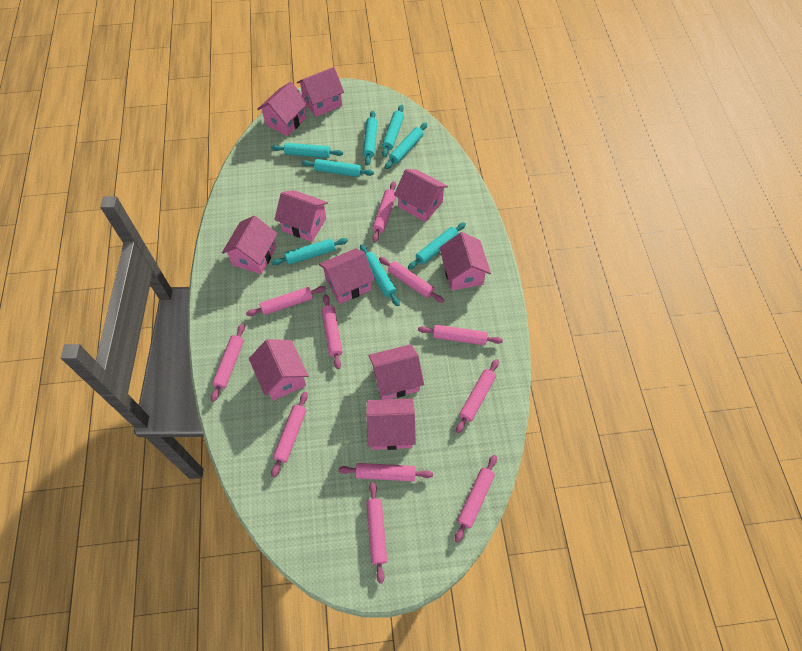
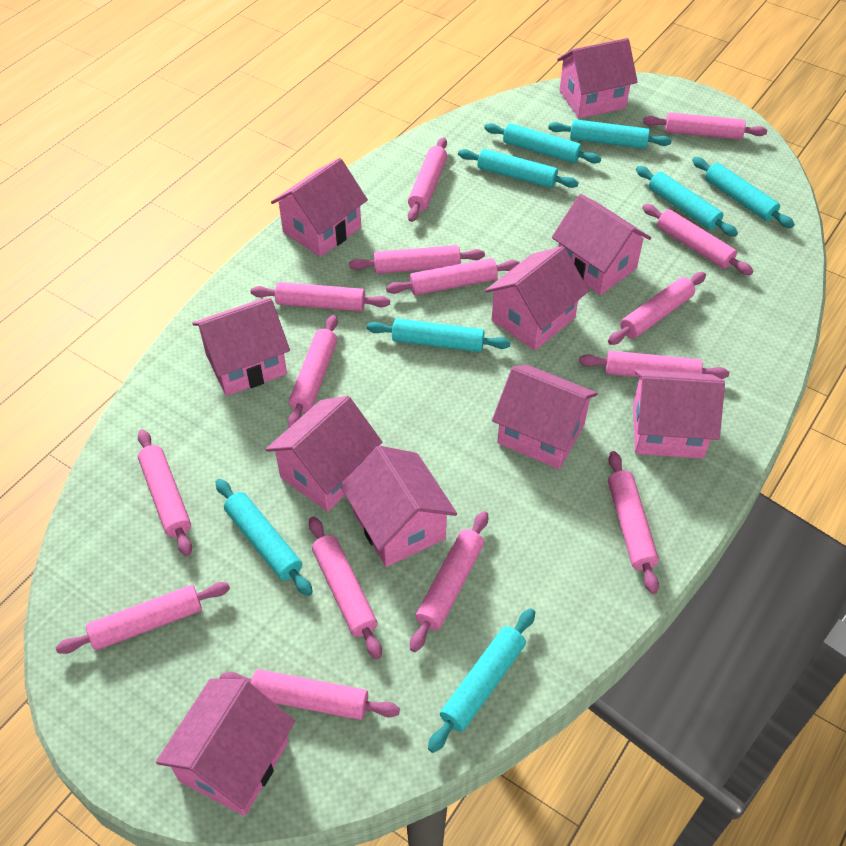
pink rolling pin: 11 -> 15

